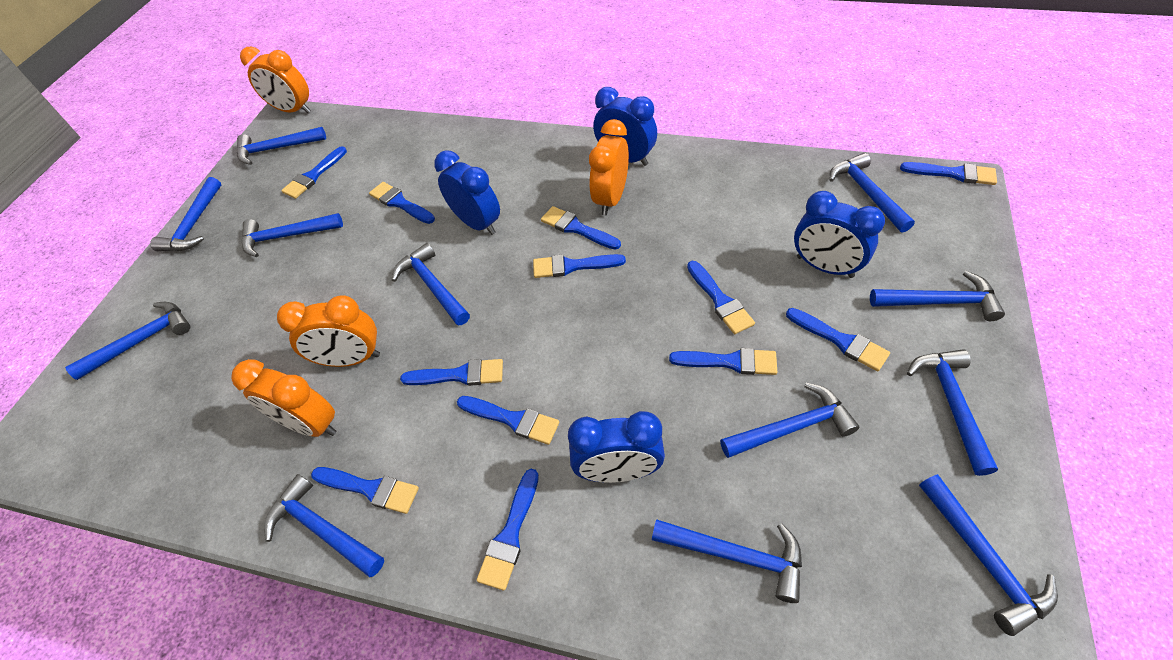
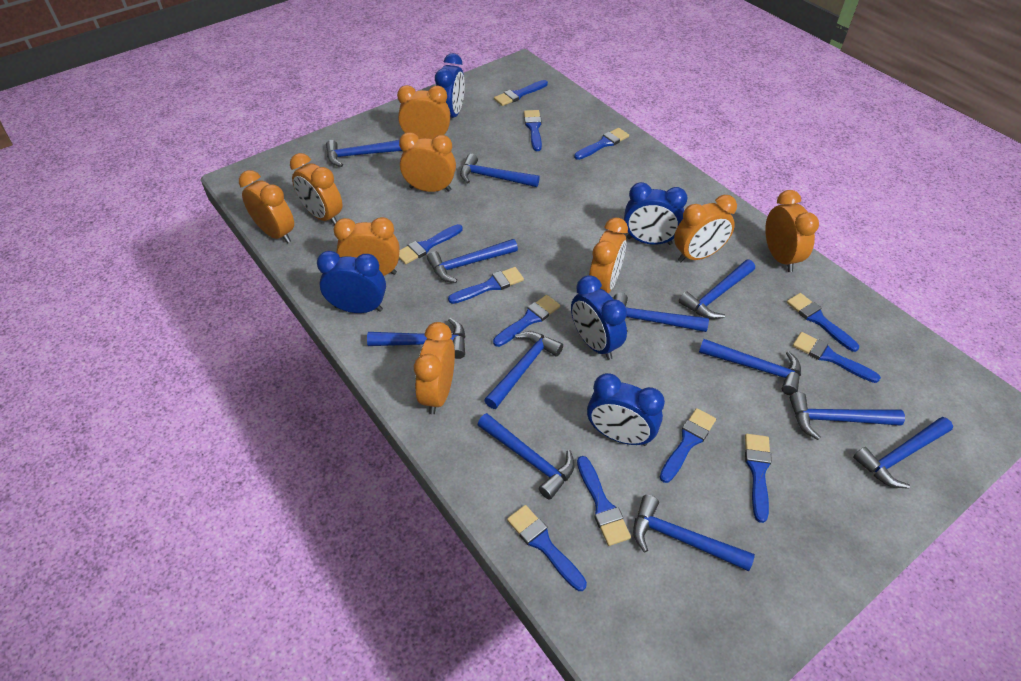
blue clock: 4 -> 5
orange clock: 4 -> 9

